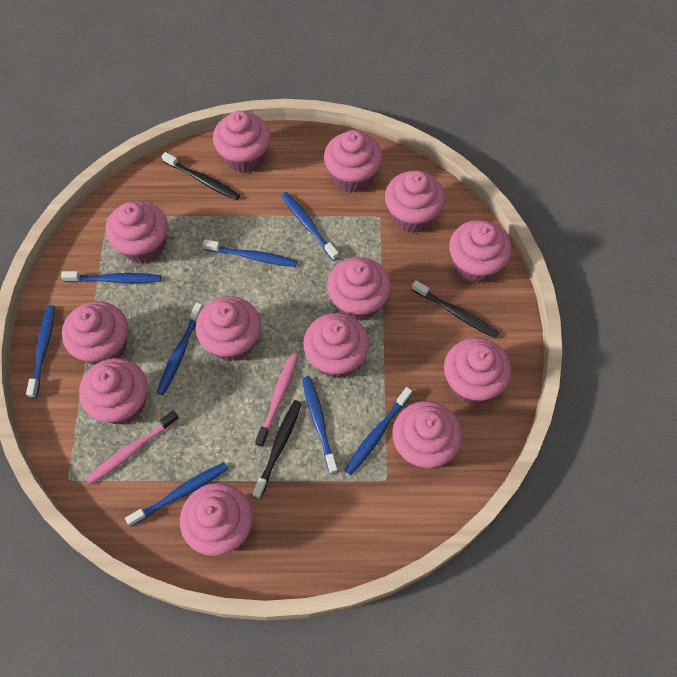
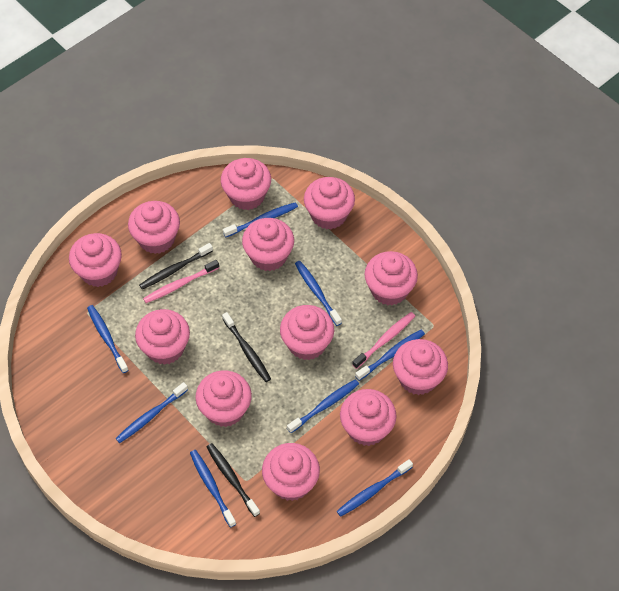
pink cupcake: 13 -> 12

